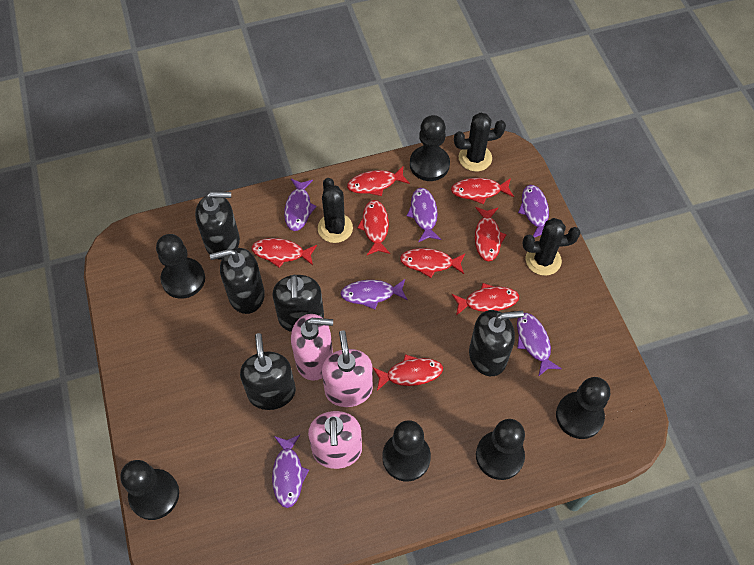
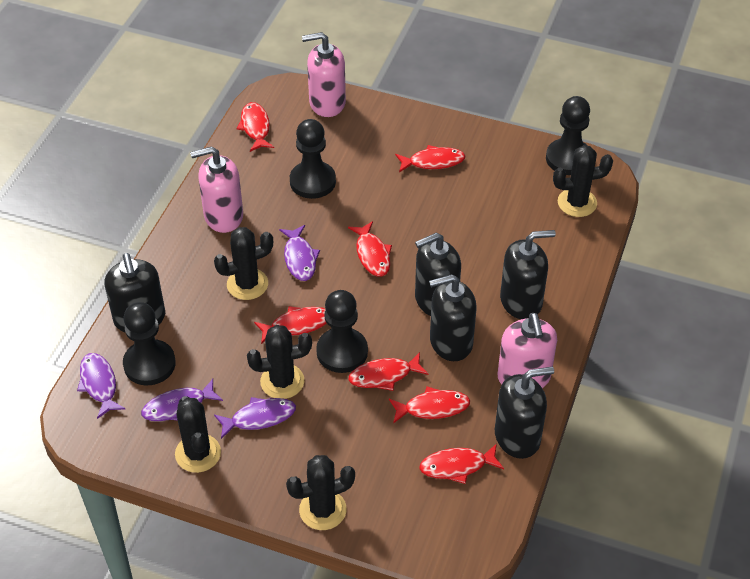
black cactus: 3 -> 5
black pawn: 6 -> 4
purple fish: 6 -> 4
red fish: 8 -> 7

